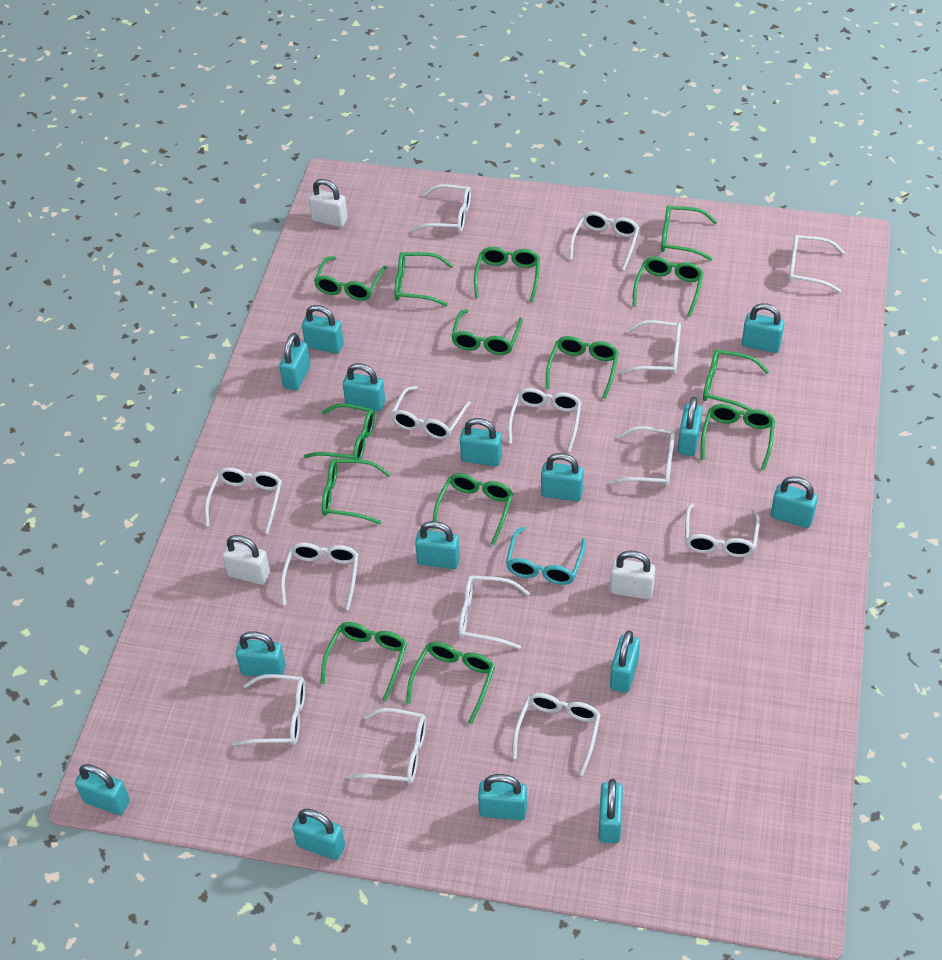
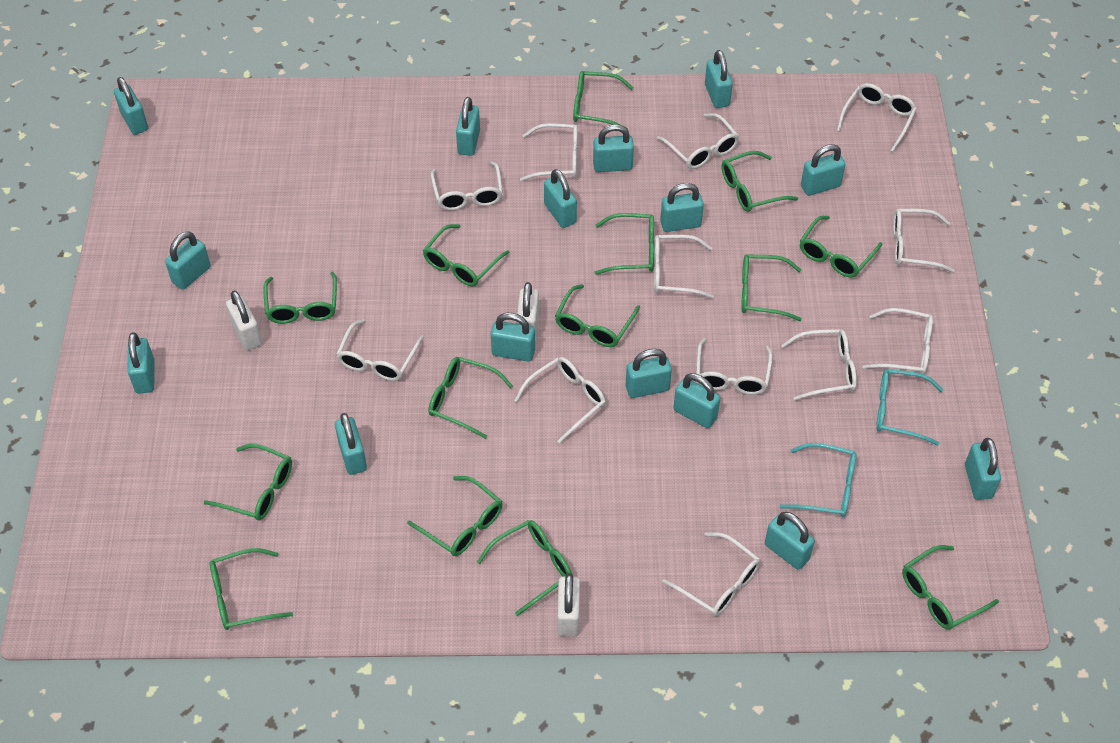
turquoise glasses: 1 -> 2
white glasses: 14 -> 12

